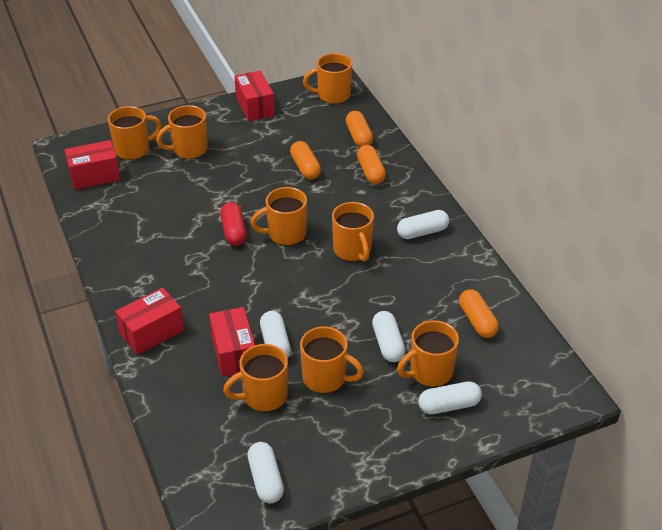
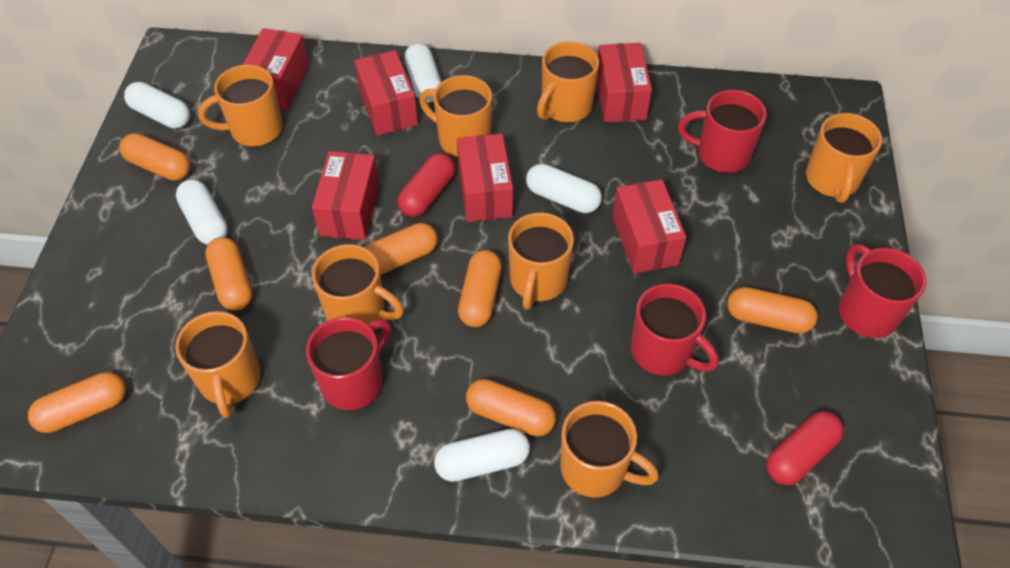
orange capsule: 4 -> 7
red box: 4 -> 6
red capsule: 1 -> 2
red mug: 0 -> 4

